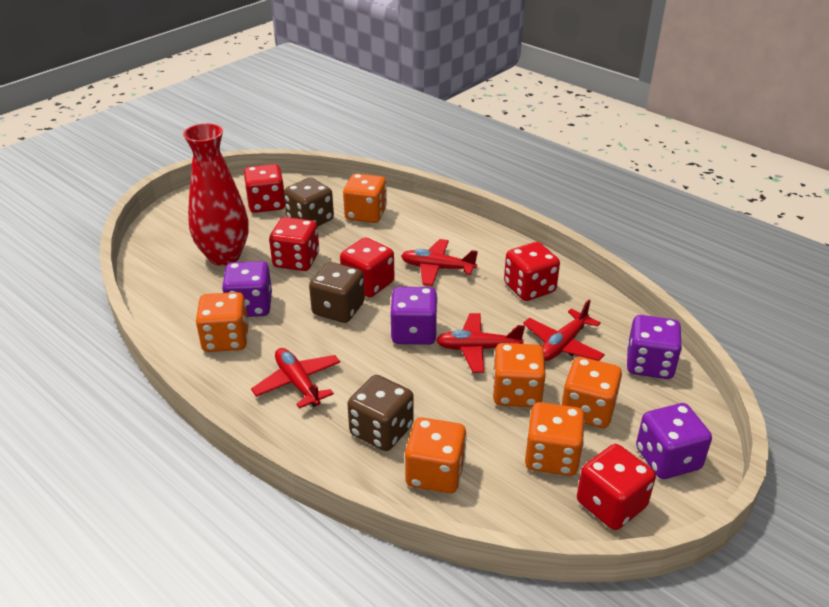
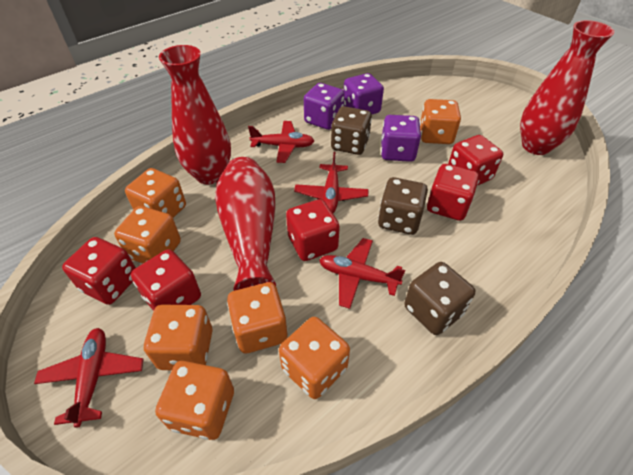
orange dice: 6 -> 7
purple dice: 4 -> 3
red vase: 1 -> 3

